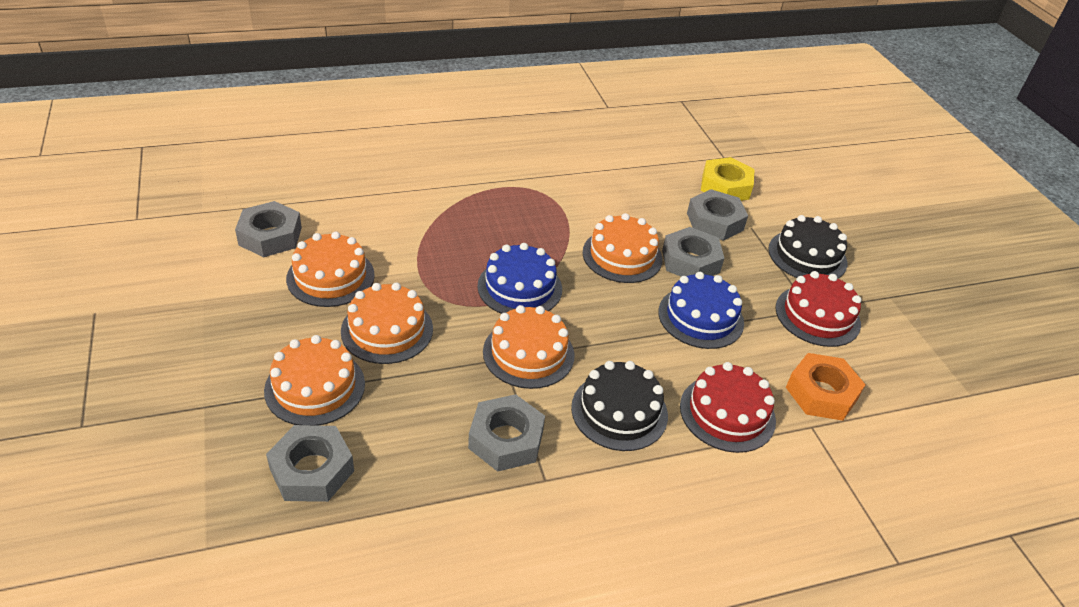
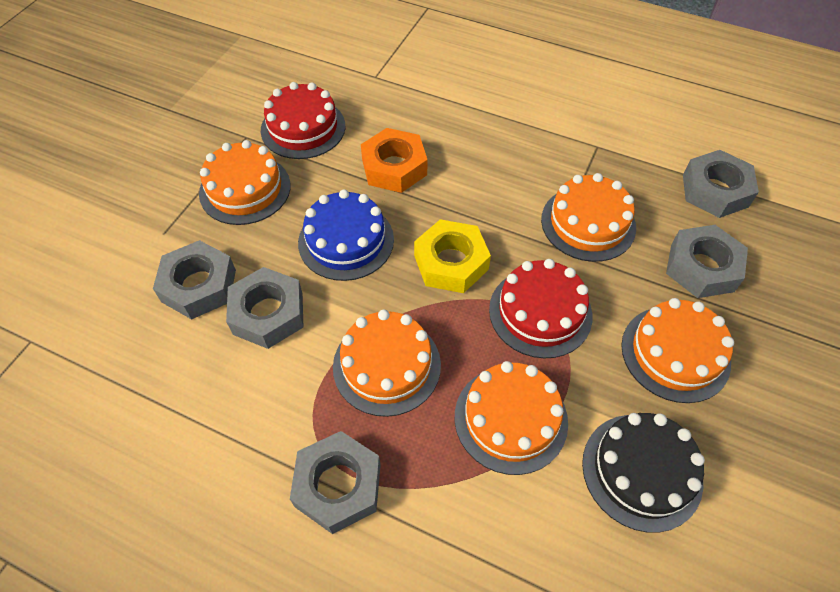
black cake: 2 -> 1
blue cake: 2 -> 1

